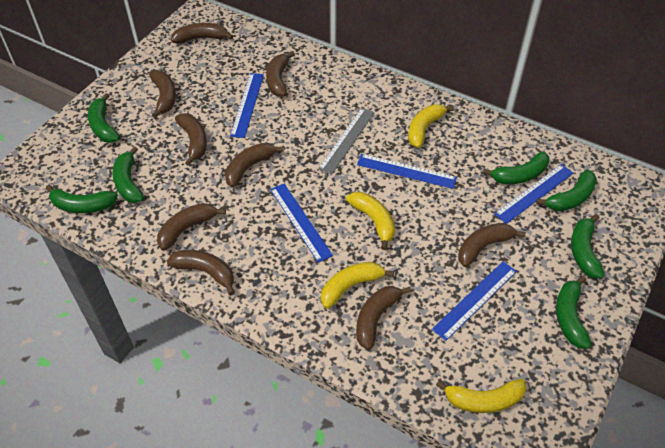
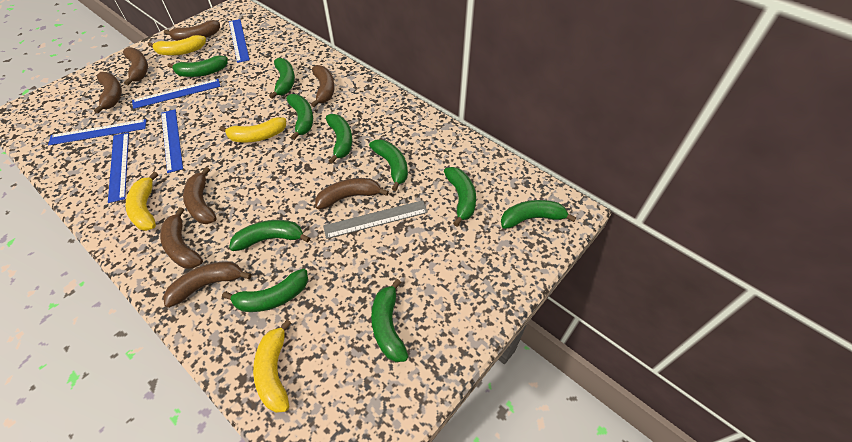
brown banana: 9 -> 8
green banana: 7 -> 10

